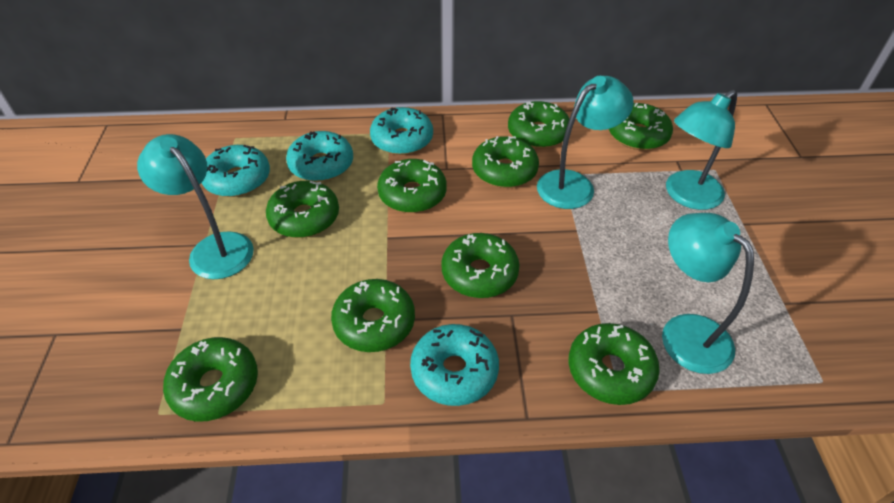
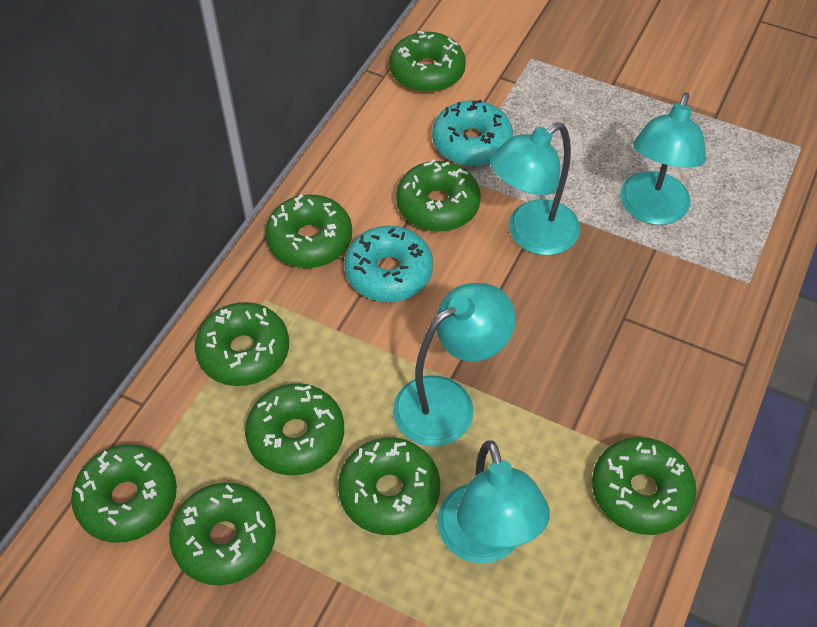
turquoise donut: 4 -> 2

